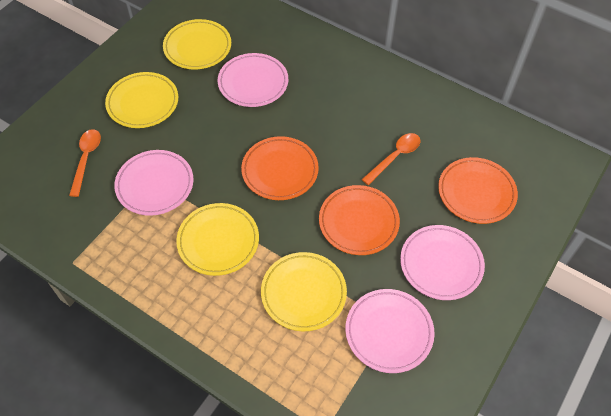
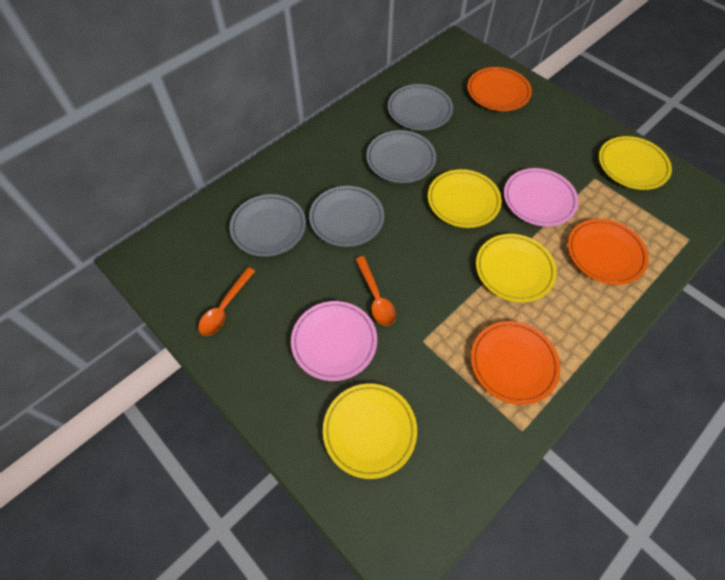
grey plate: 0 -> 4
pink plate: 4 -> 2

